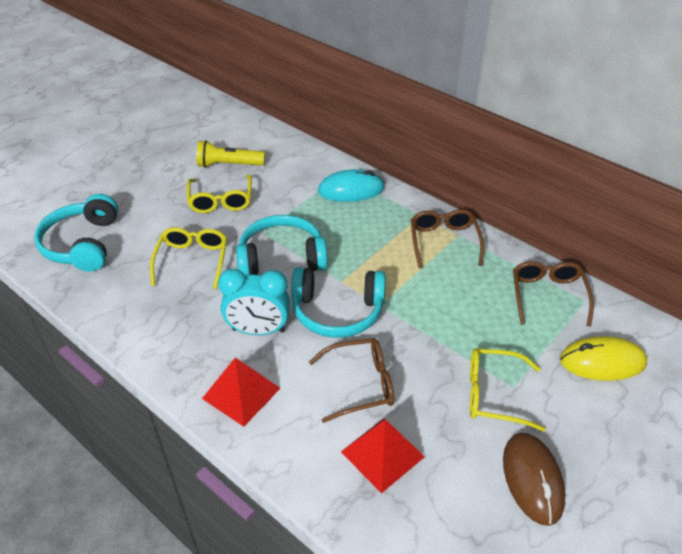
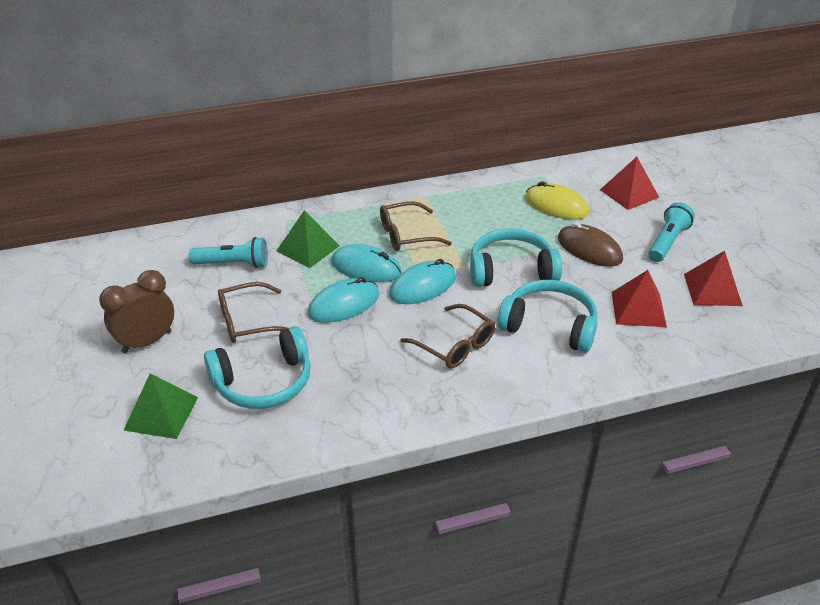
brown clock: 0 -> 1
green pyramid: 0 -> 2
red pyramid: 2 -> 3
turquoise clock: 1 -> 0
turquoise flashlight: 0 -> 2
turquoise mouse: 1 -> 3
yellow flashlight: 1 -> 0
yellow glasses: 3 -> 0

